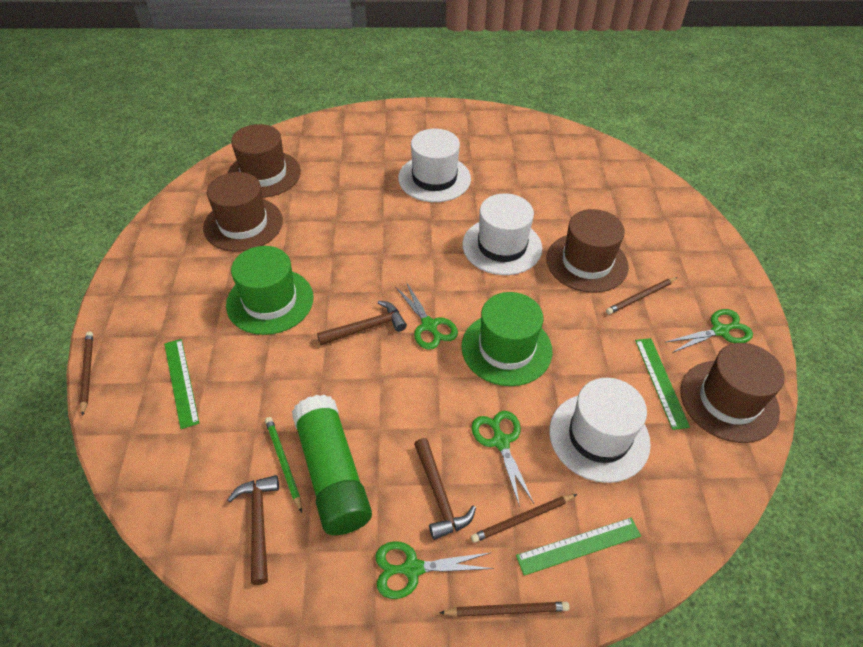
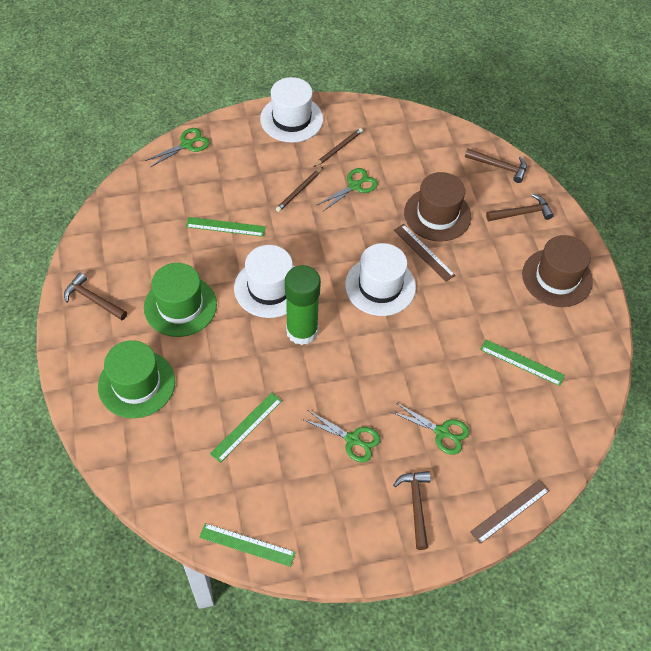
brown hammer: 3 -> 4
brown hat: 4 -> 2
brown pencil: 4 -> 2
brown ruler: 0 -> 2
green pencil: 1 -> 0
green ruler: 3 -> 4

